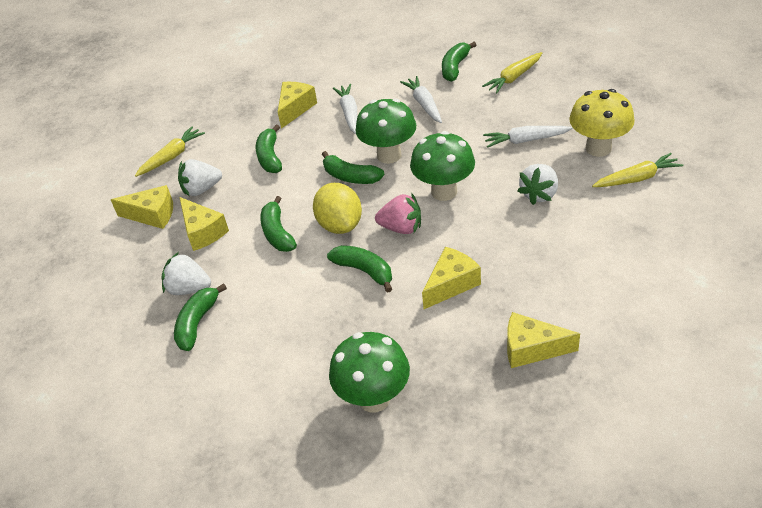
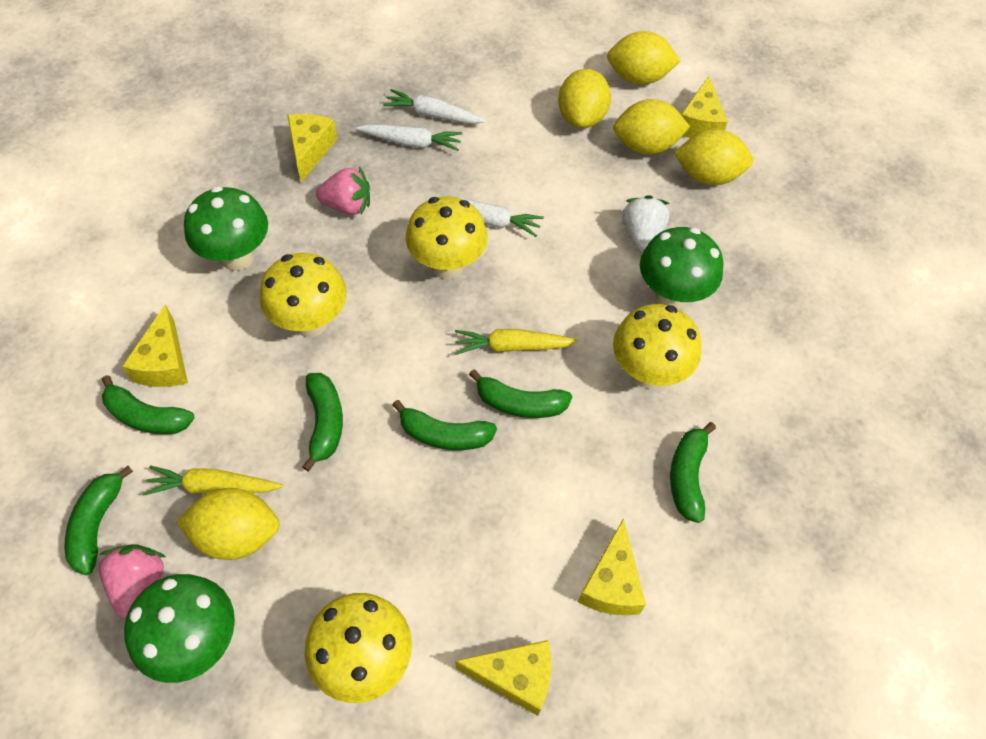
pink strawberry: 1 -> 2
white strawberry: 3 -> 1
yellow carrot: 3 -> 2
yellow lemon: 1 -> 5
yellow mushroom: 1 -> 4

